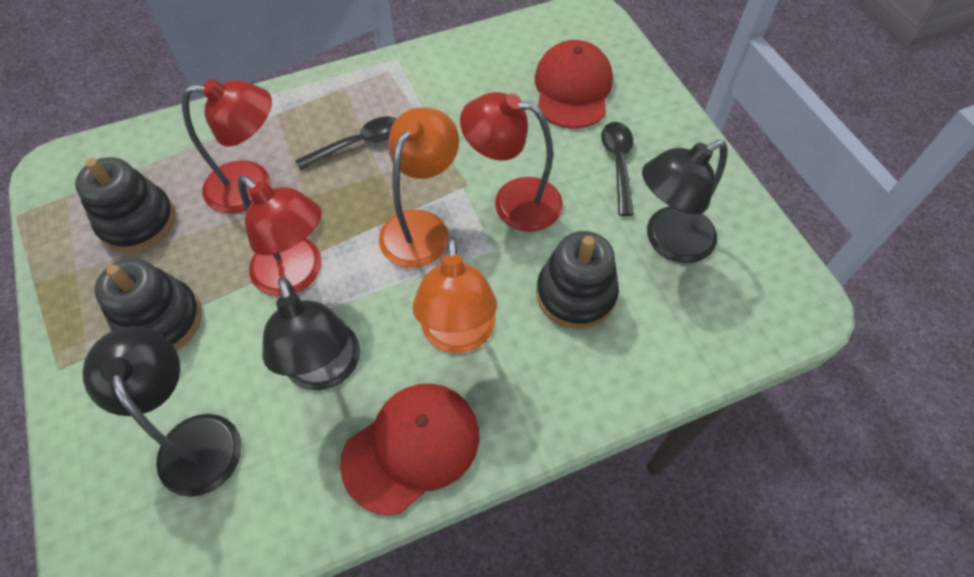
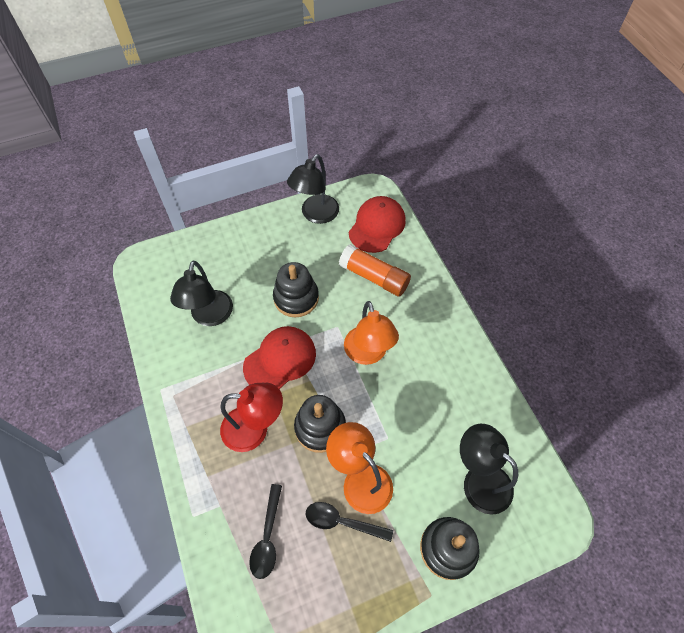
orange glue stick: 0 -> 1
red lamp: 3 -> 1

